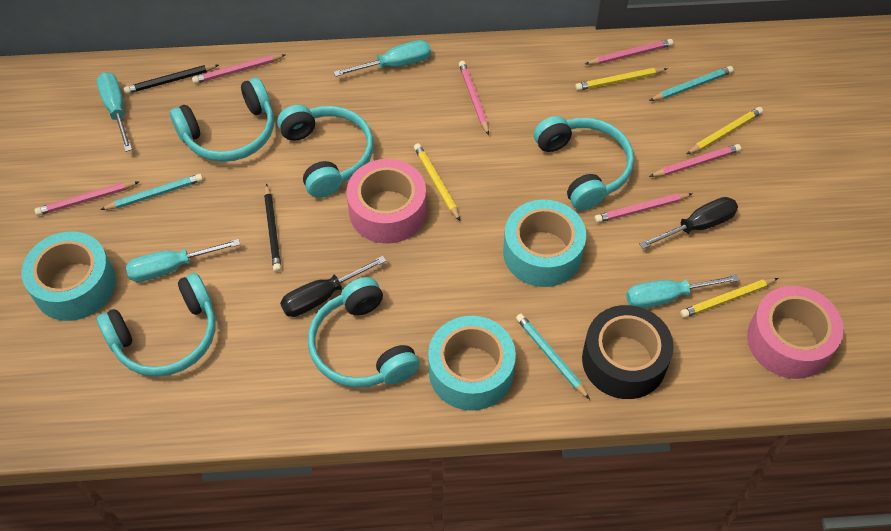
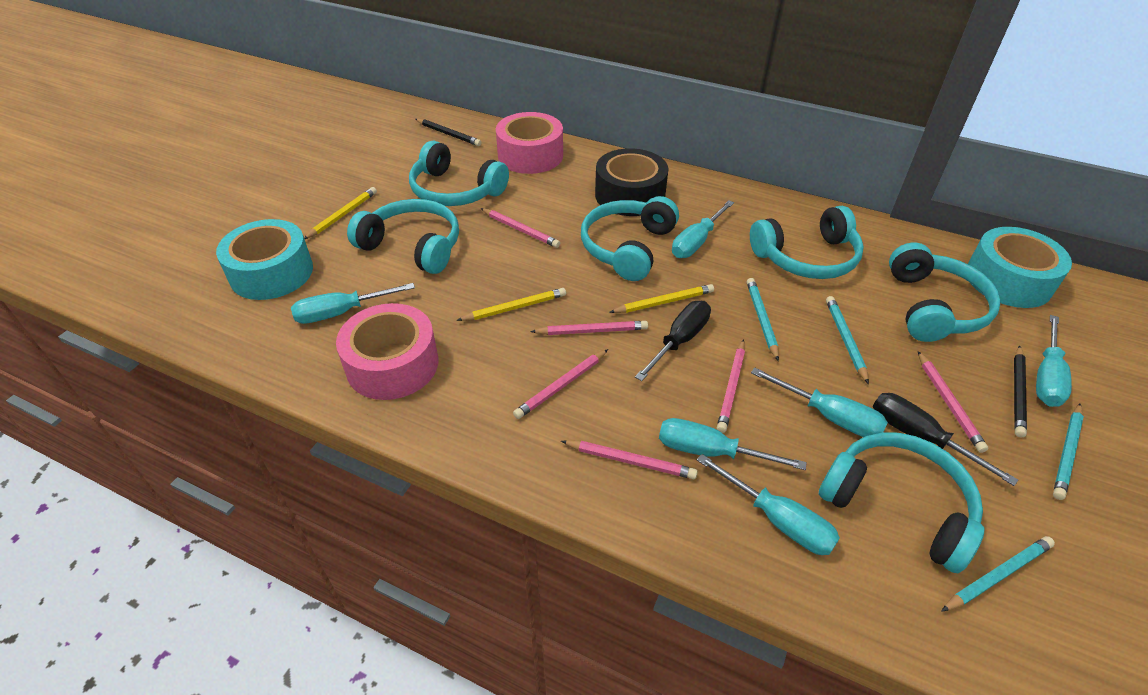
turquoise headphones: 5 -> 6
turquoise pencil: 3 -> 4
turquoise screwdriver: 4 -> 6
turquoise tape: 3 -> 2
yellow pencil: 4 -> 3

